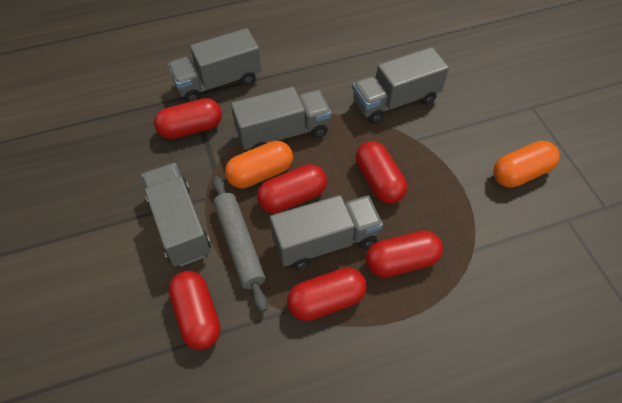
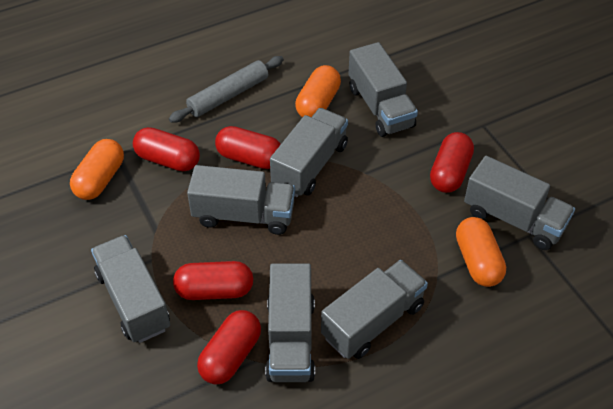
grey truck: 5 -> 7
orange capsule: 2 -> 3
red capsule: 6 -> 5

